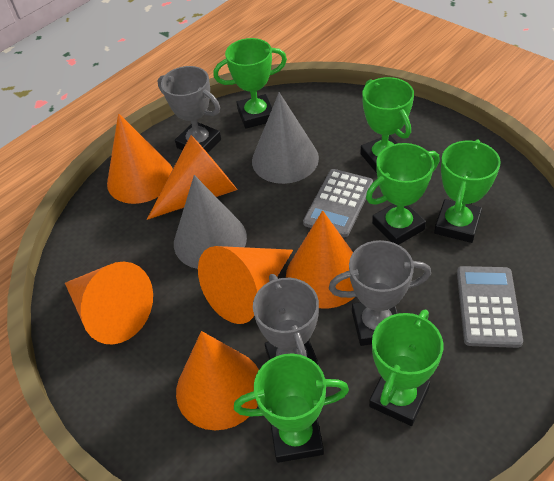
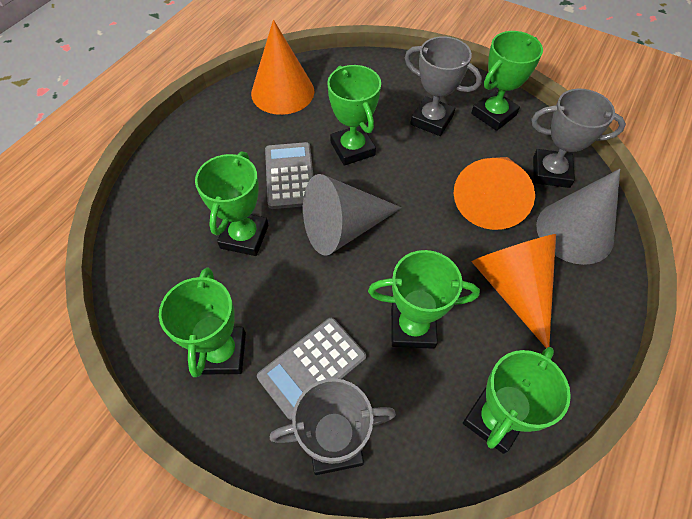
orange cone: 6 -> 3

